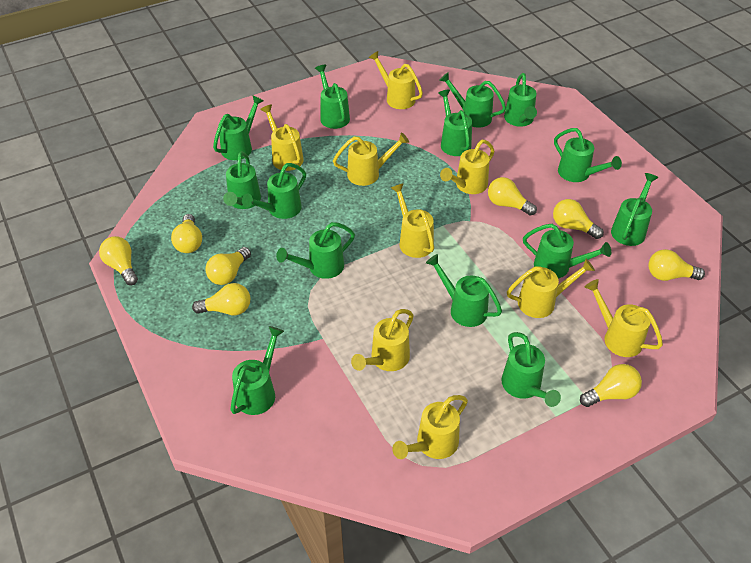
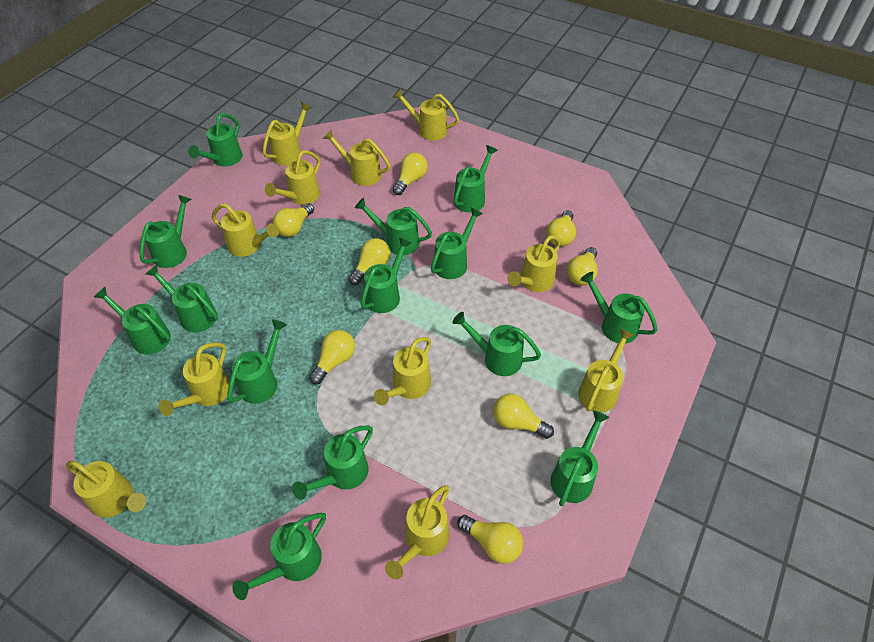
yellow watering can: 9 -> 11

